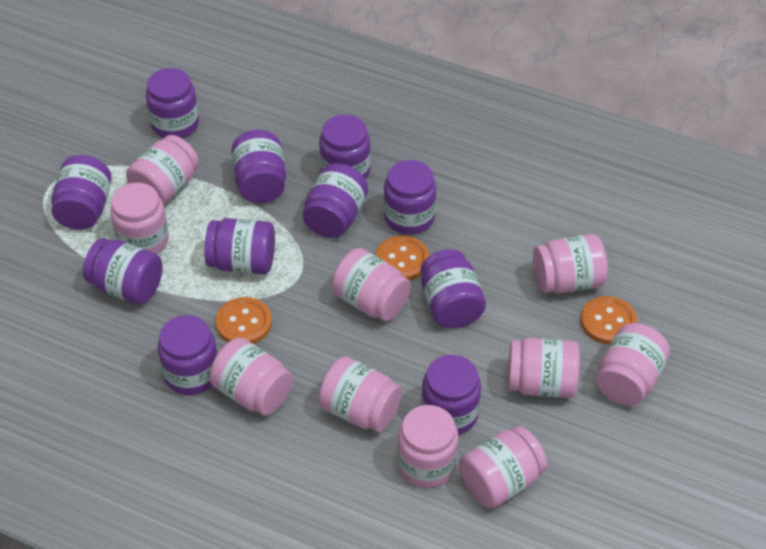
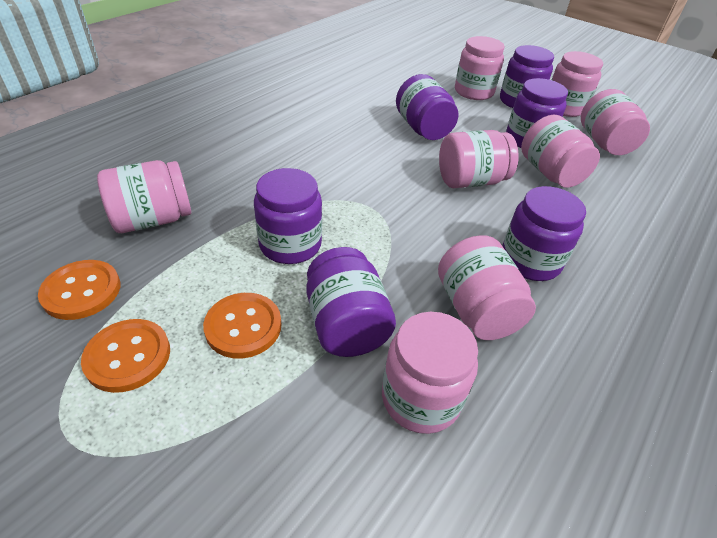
pink jar: 10 -> 8
purple jar: 11 -> 6

